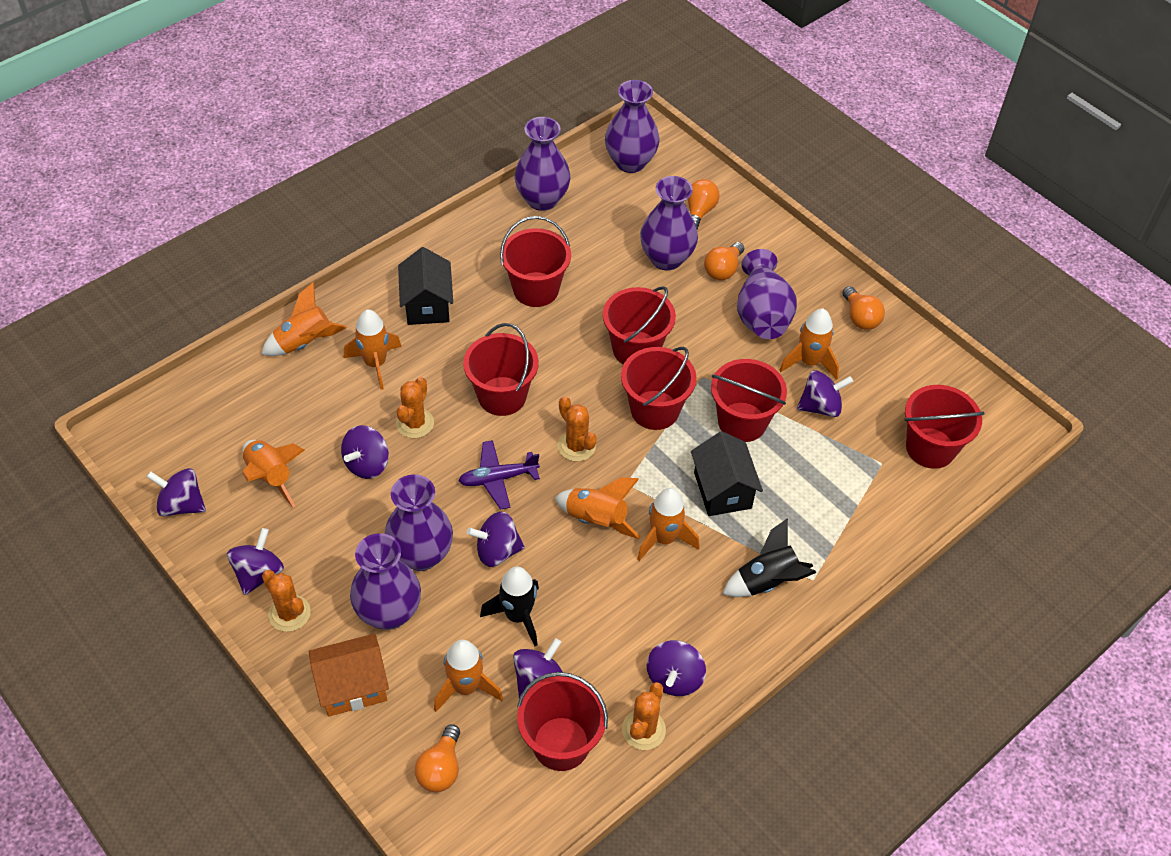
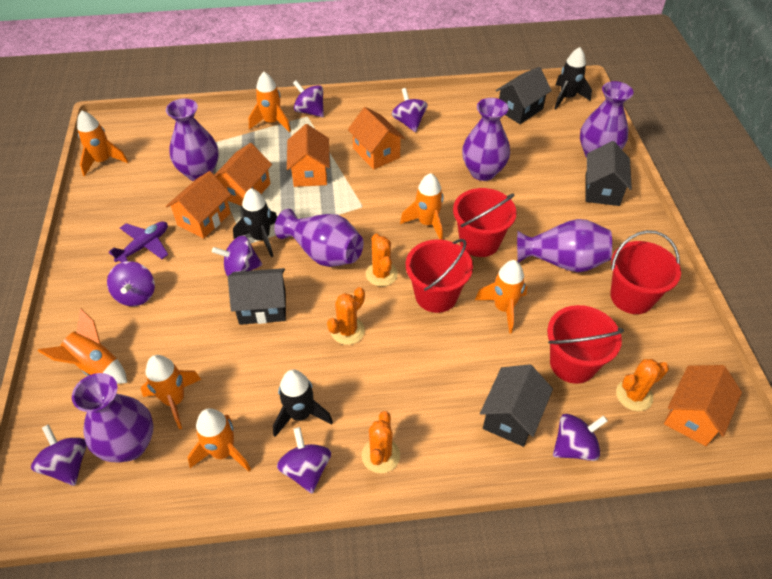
black house: 2 -> 4
black rocket: 2 -> 3
orange house: 1 -> 5
orange light bulb: 4 -> 0
red bucket: 7 -> 4

